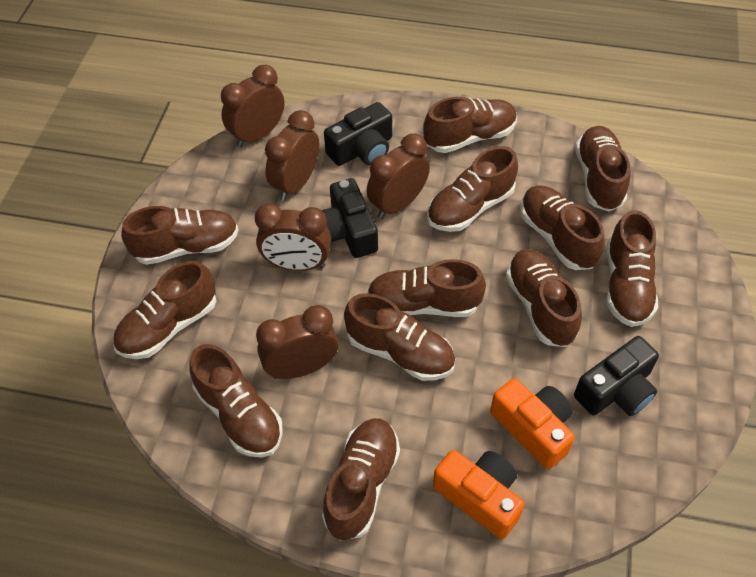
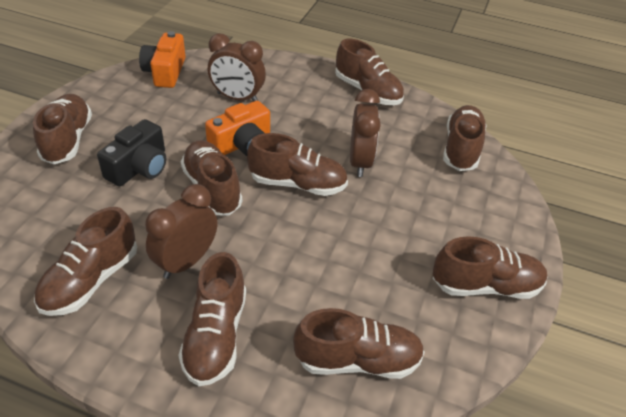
black camera: 3 -> 1
brown clock: 5 -> 3
brown shoe: 12 -> 9

